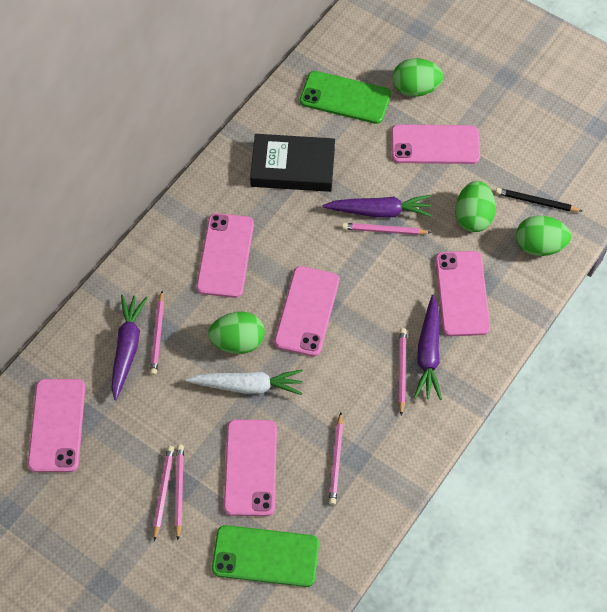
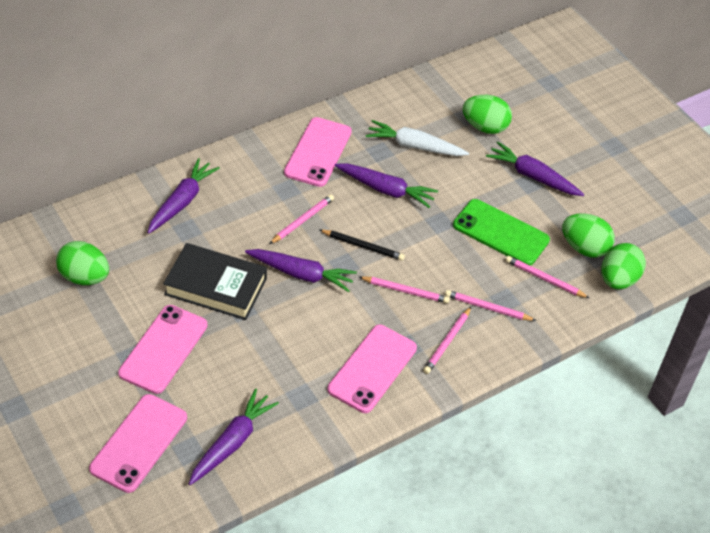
green phone: 2 -> 1
pink pencil: 6 -> 5
pink phone: 6 -> 4
purple carrot: 3 -> 5

